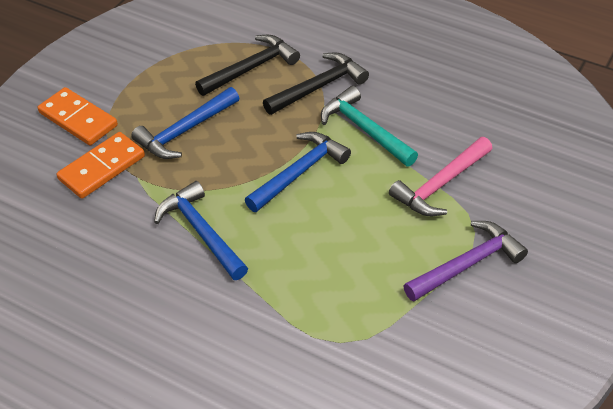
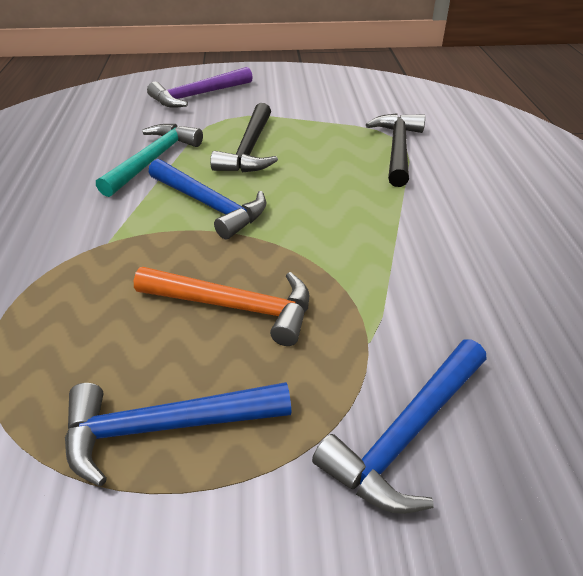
orange domino: 2 -> 0
orange hammer: 0 -> 1
pink hammer: 1 -> 0

